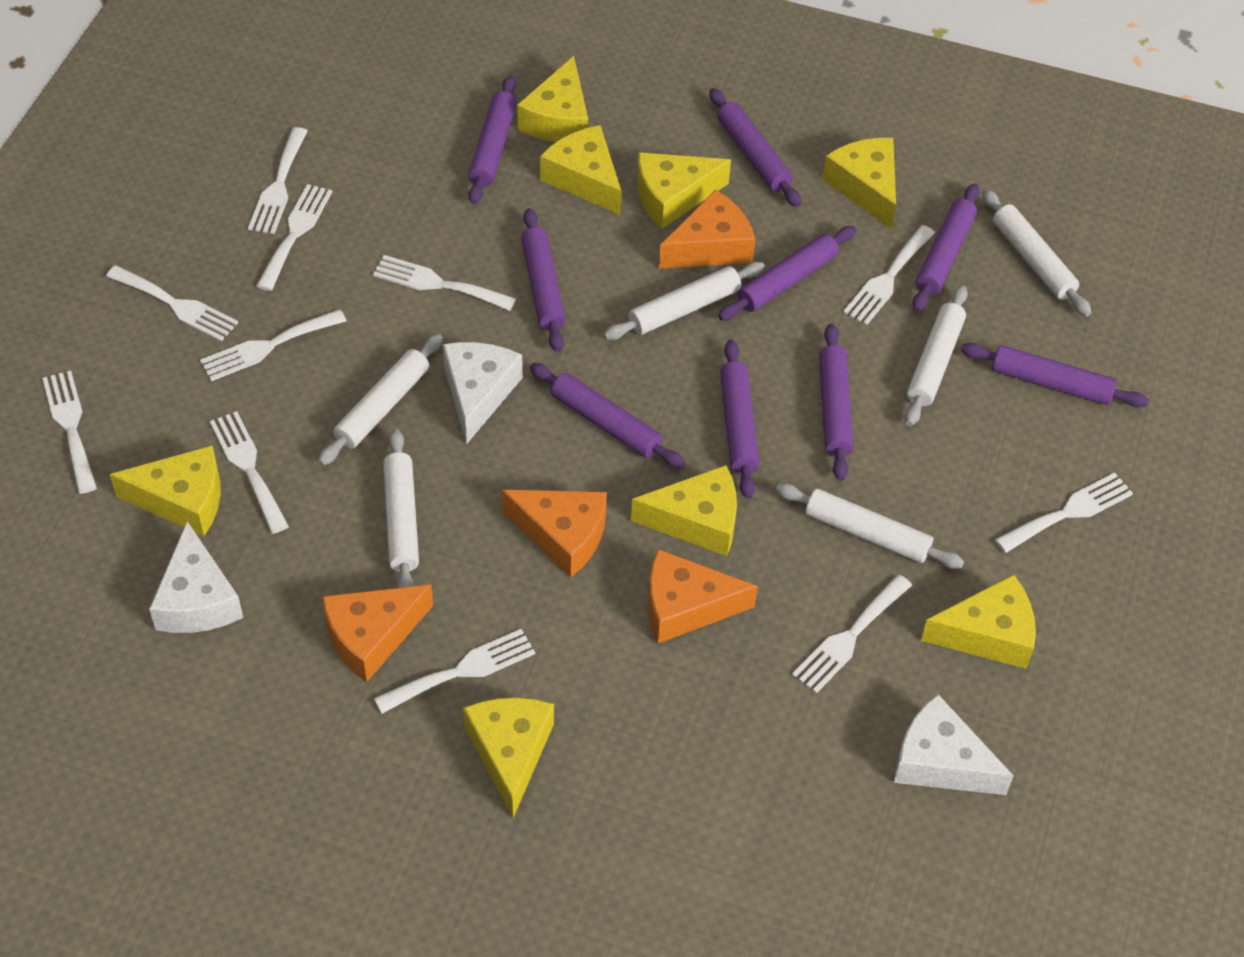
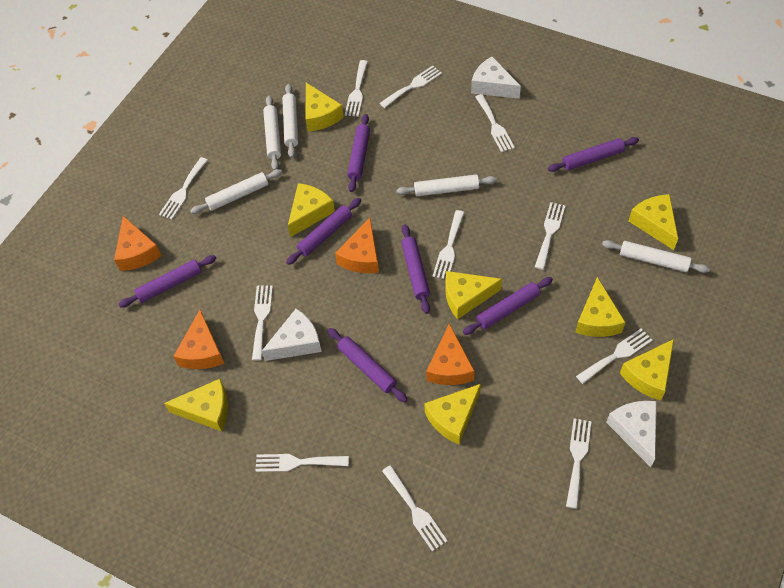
purple rolling pin: 9 -> 7
white rolling pin: 6 -> 5

